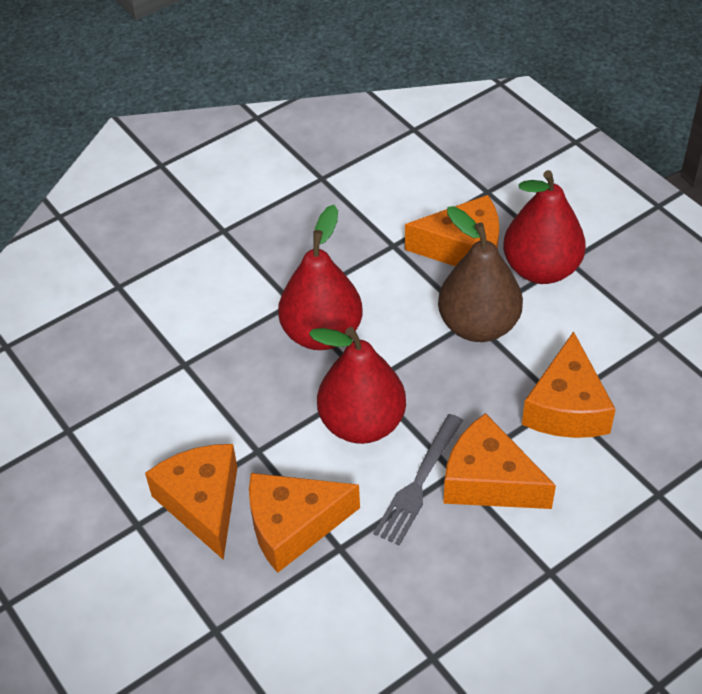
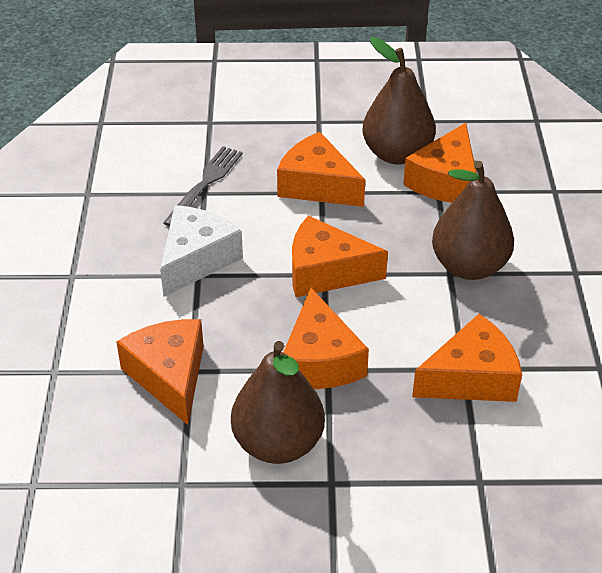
brown pear: 1 -> 3
orange cheese: 5 -> 6
red pear: 3 -> 0
white cheese: 0 -> 1

